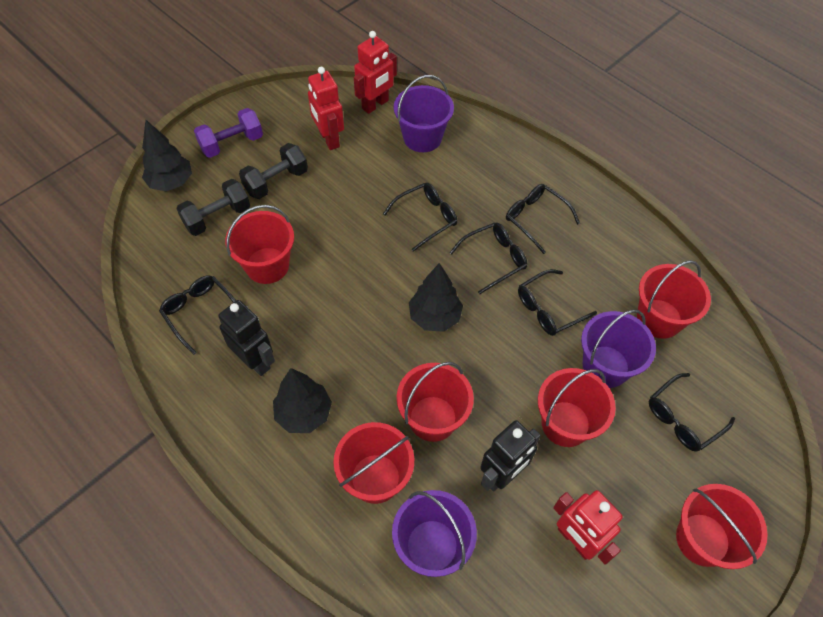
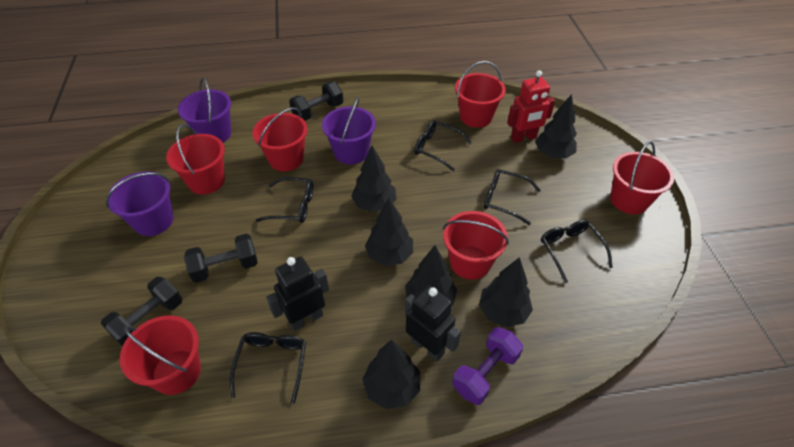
black dumbbell: 2 -> 3
black glasses: 6 -> 5
black tree: 3 -> 6
red robot: 3 -> 1

